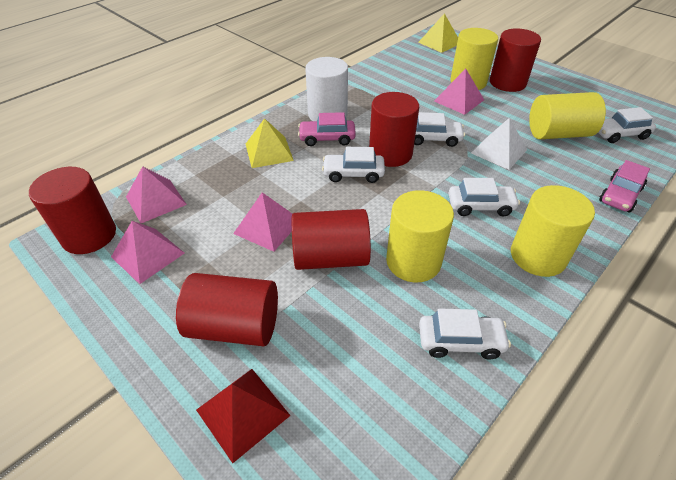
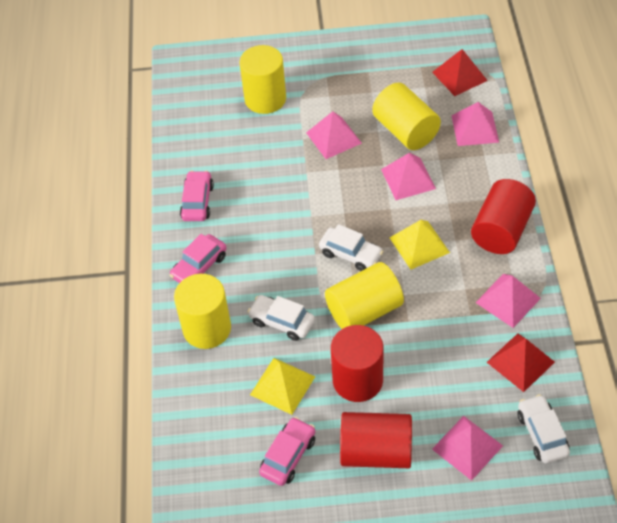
pink car: 2 -> 3
pink pyramid: 4 -> 5
red cylinder: 5 -> 3
red pyramid: 1 -> 2
white car: 5 -> 3
white cylinder: 1 -> 0
white pyramid: 1 -> 0

